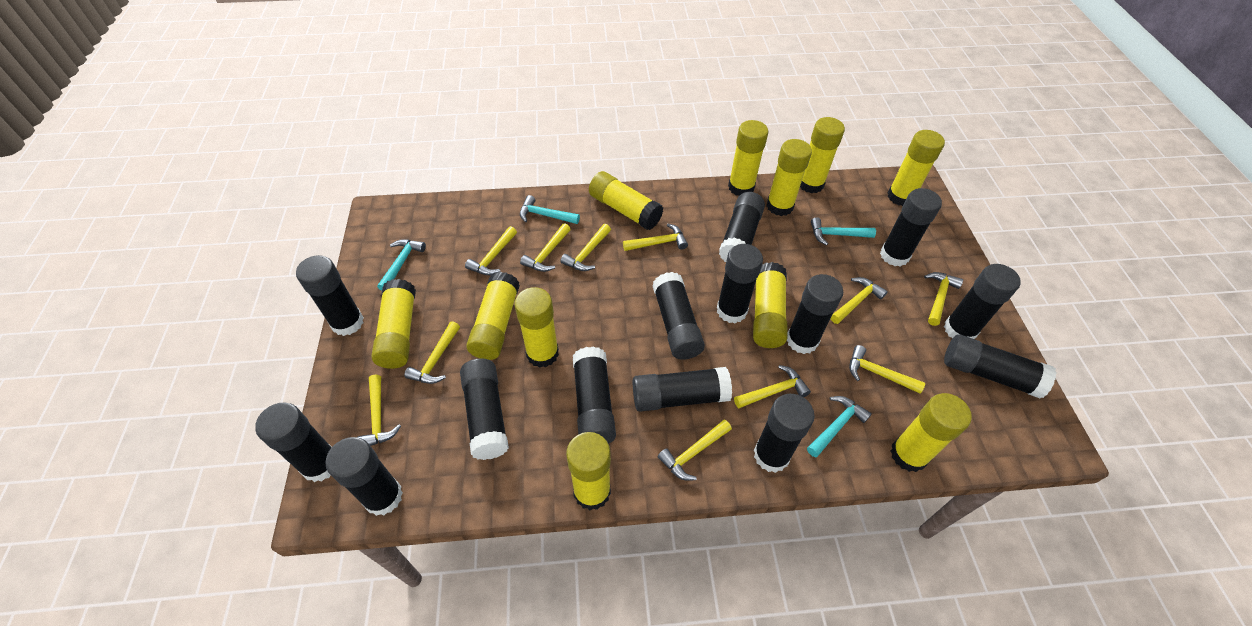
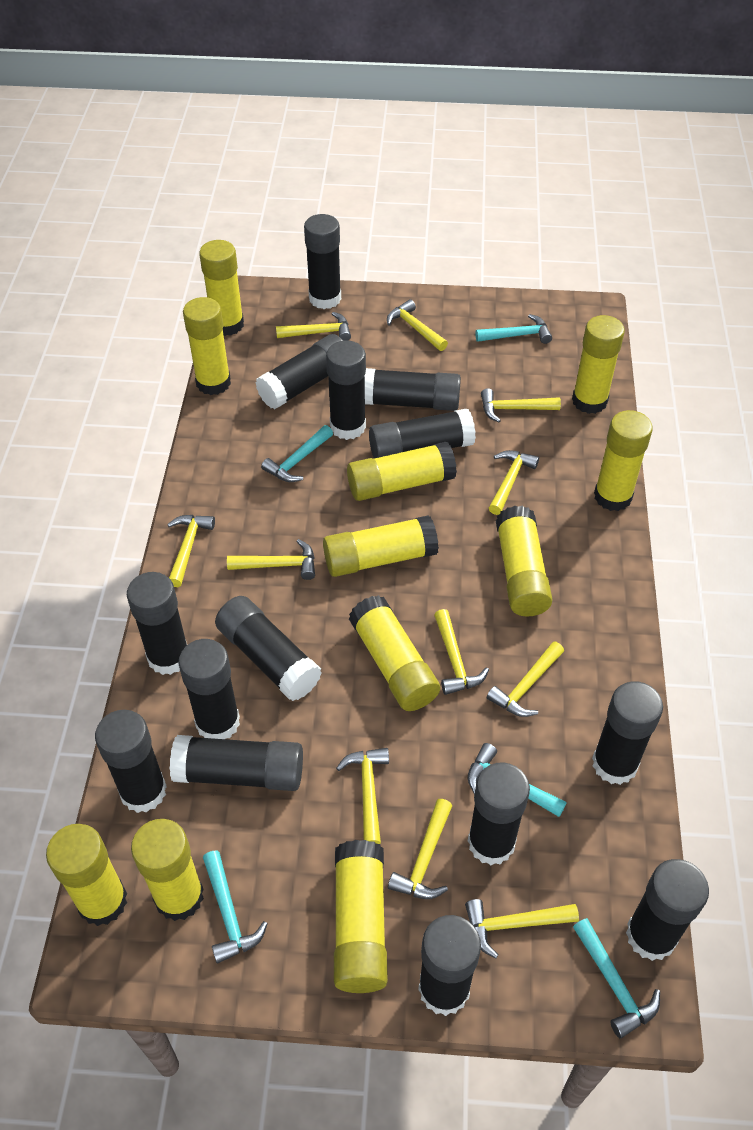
turquoise hammer: 4 -> 5

